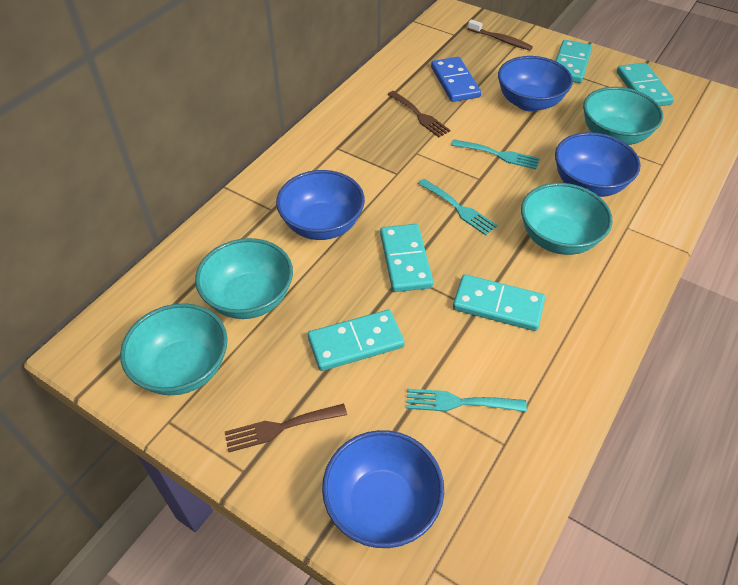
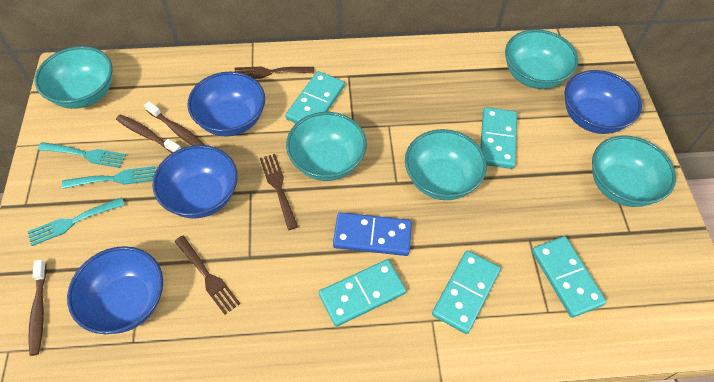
brown fork: 2 -> 3
brown toothbrush: 1 -> 3
turquoise bowl: 4 -> 5

